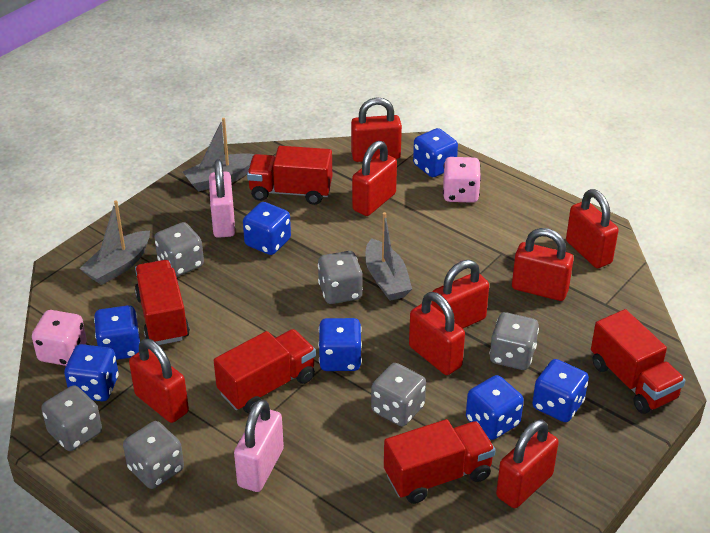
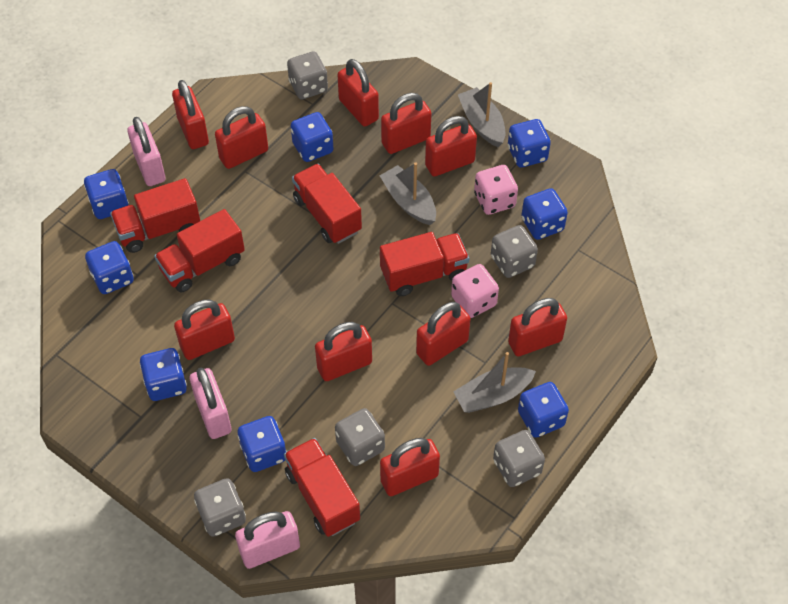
blue dice: 7 -> 8
grey dice: 6 -> 5
pink padlock: 2 -> 3
red padlock: 8 -> 10

